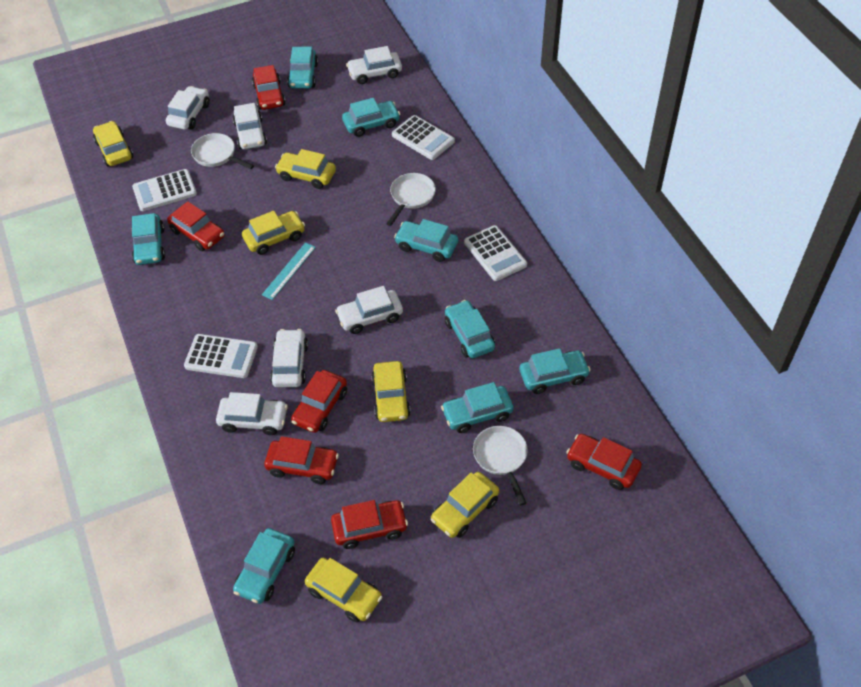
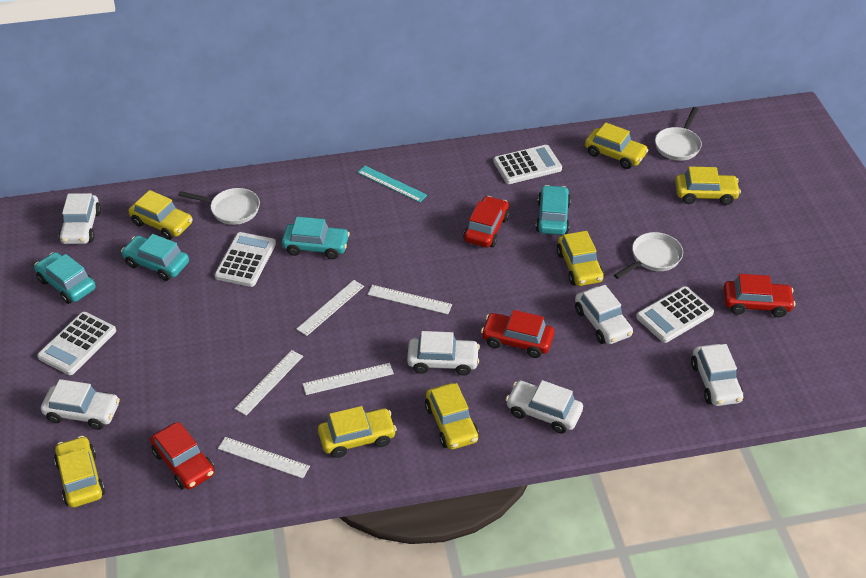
red car: 6 -> 4
turquoise car: 8 -> 4
white ruler: 0 -> 5
yellow car: 6 -> 7

